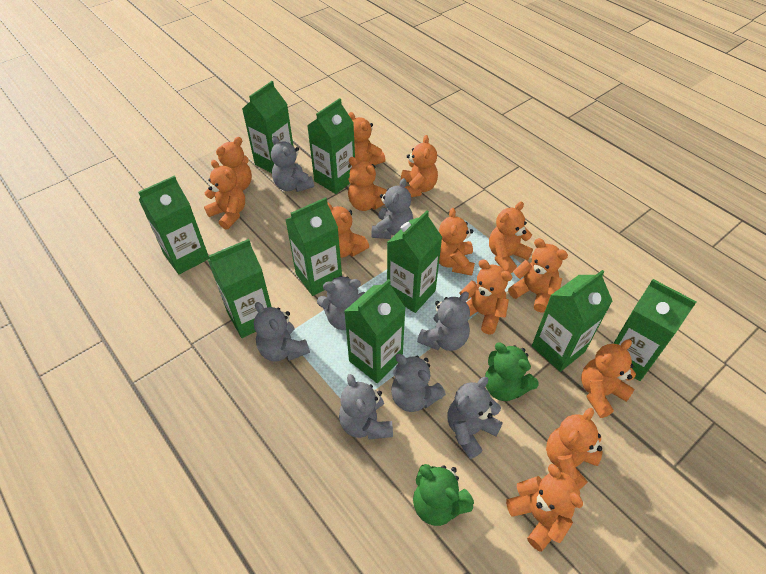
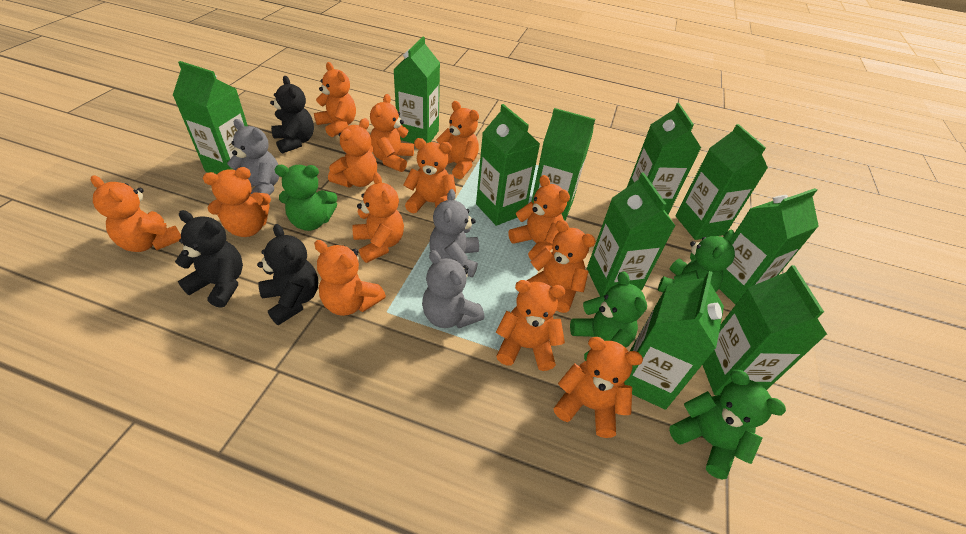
black teddy bear: 0 -> 3
green carton: 9 -> 10
green teddy bear: 2 -> 4
grey teddy bear: 8 -> 3

